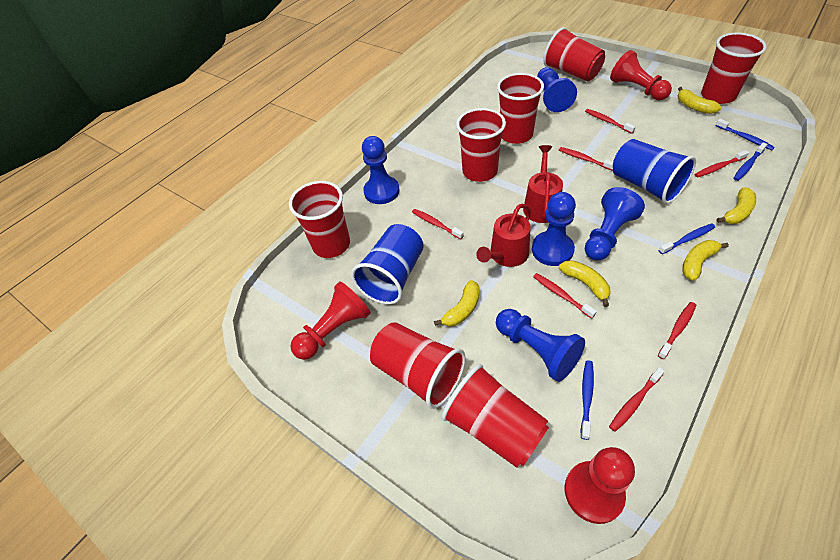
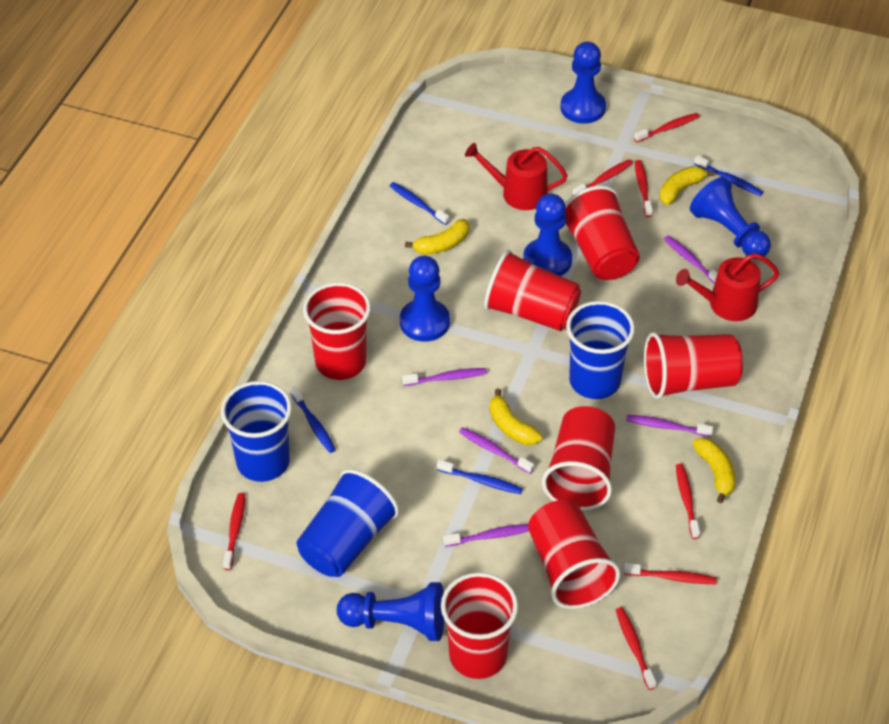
blue cup: 2 -> 3
purple toothbrush: 0 -> 5
red pawn: 3 -> 0
yellow banana: 5 -> 4

